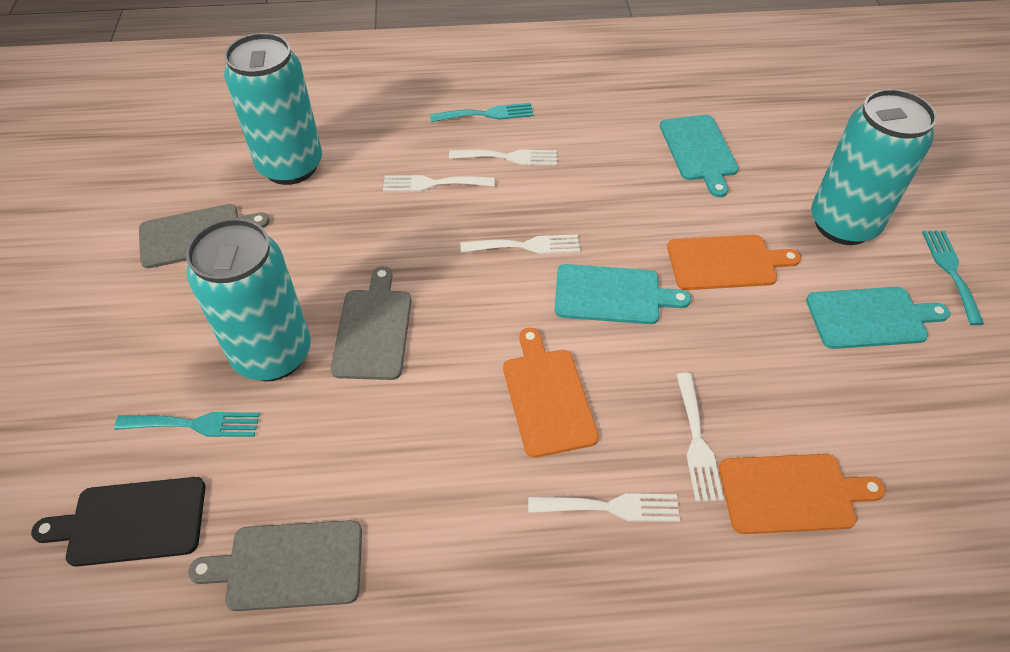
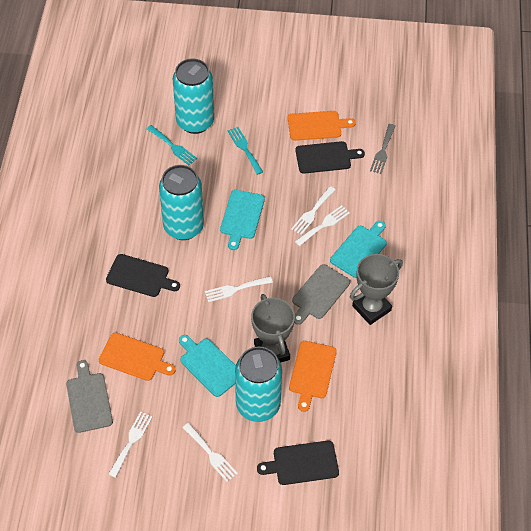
black cutting board: 1 -> 3
grey cutting board: 3 -> 2
grey fork: 0 -> 1
grey trophy: 0 -> 2
turquoise fork: 3 -> 2

